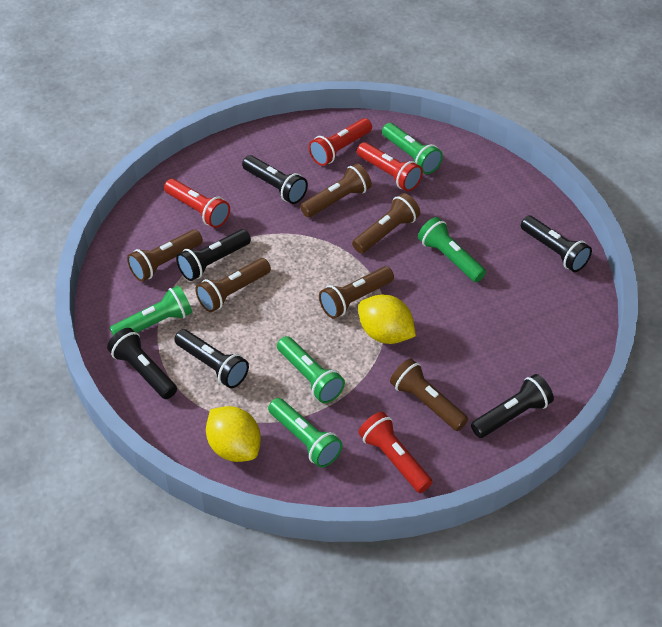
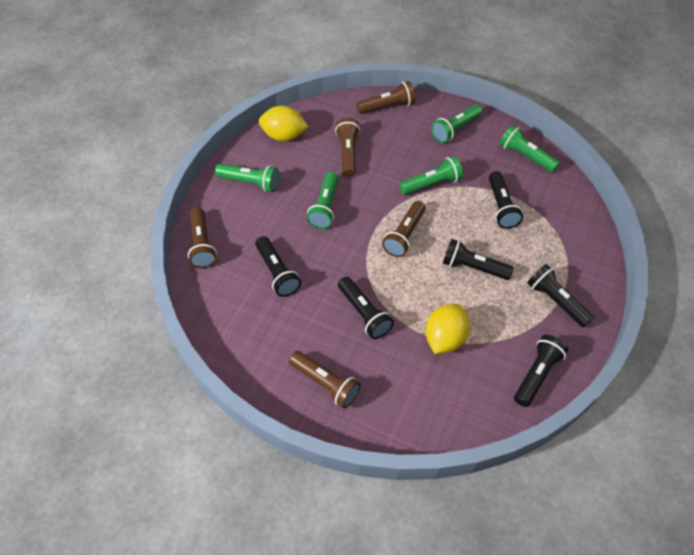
brown flashlight: 6 -> 5
red flashlight: 4 -> 0

